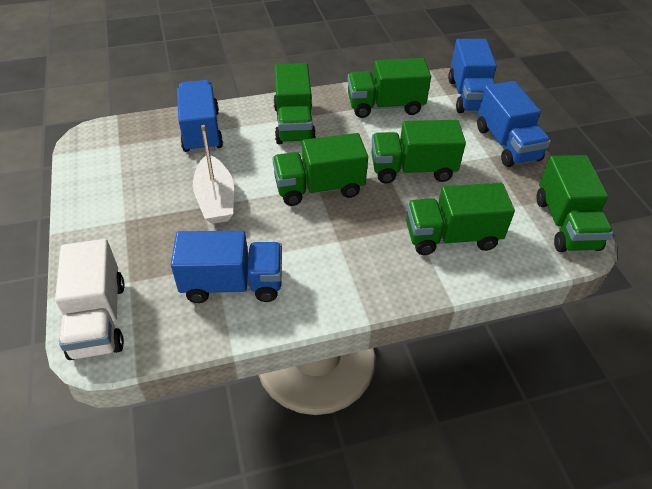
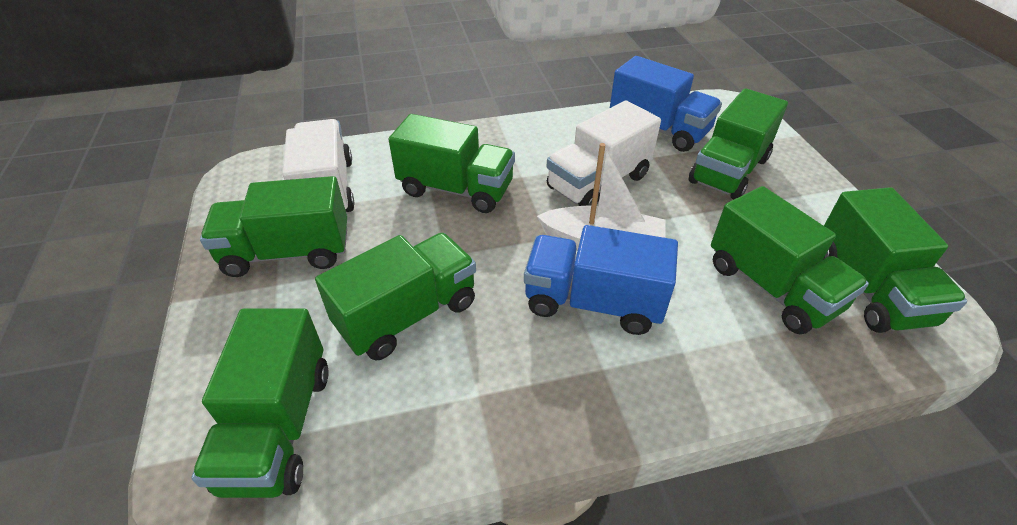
blue truck: 4 -> 2
green truck: 6 -> 7
white truck: 1 -> 2

